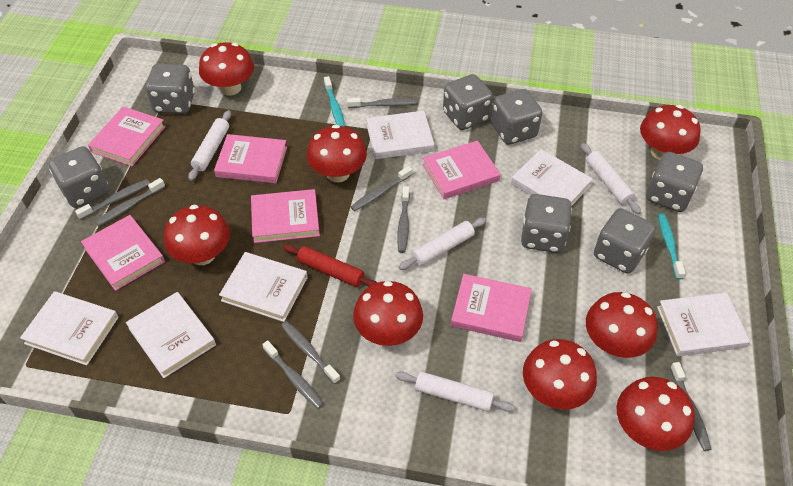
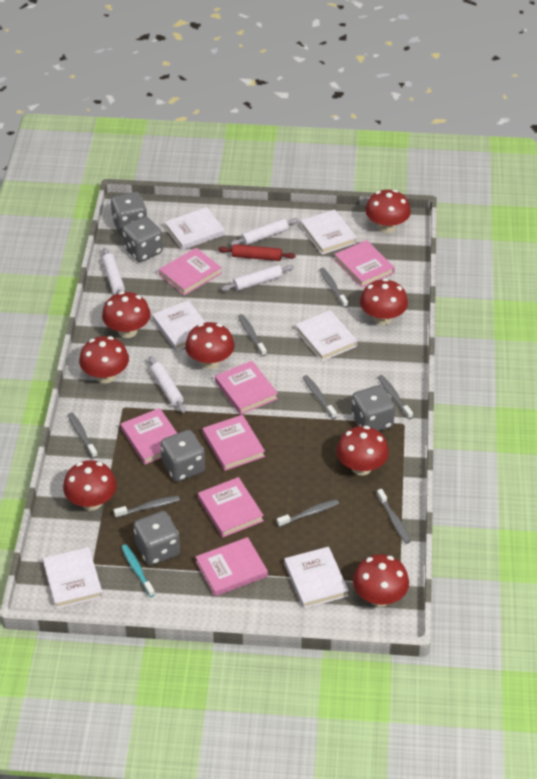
grey dice: 7 -> 5
pink book: 6 -> 7
turquoise toothbrush: 2 -> 1

